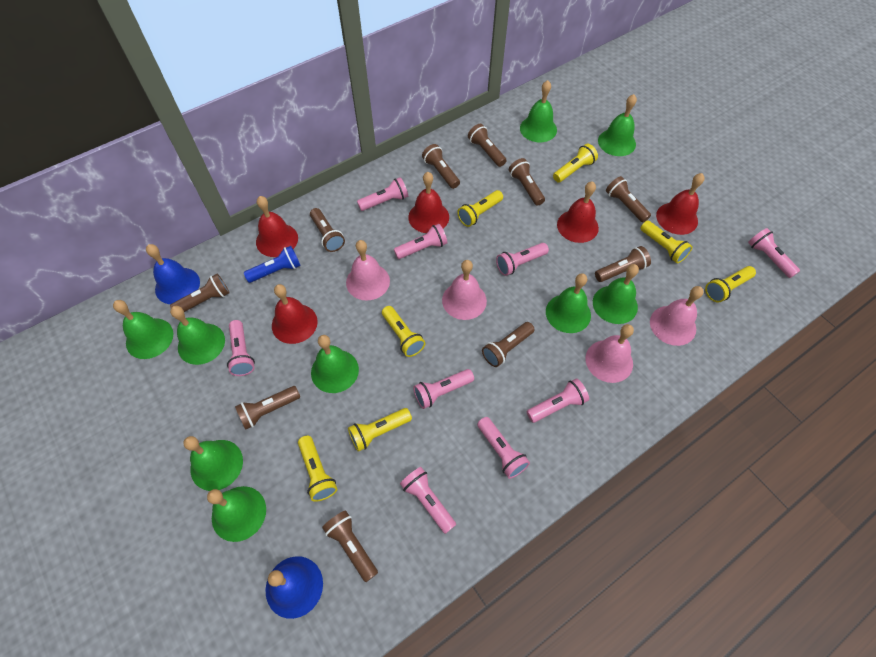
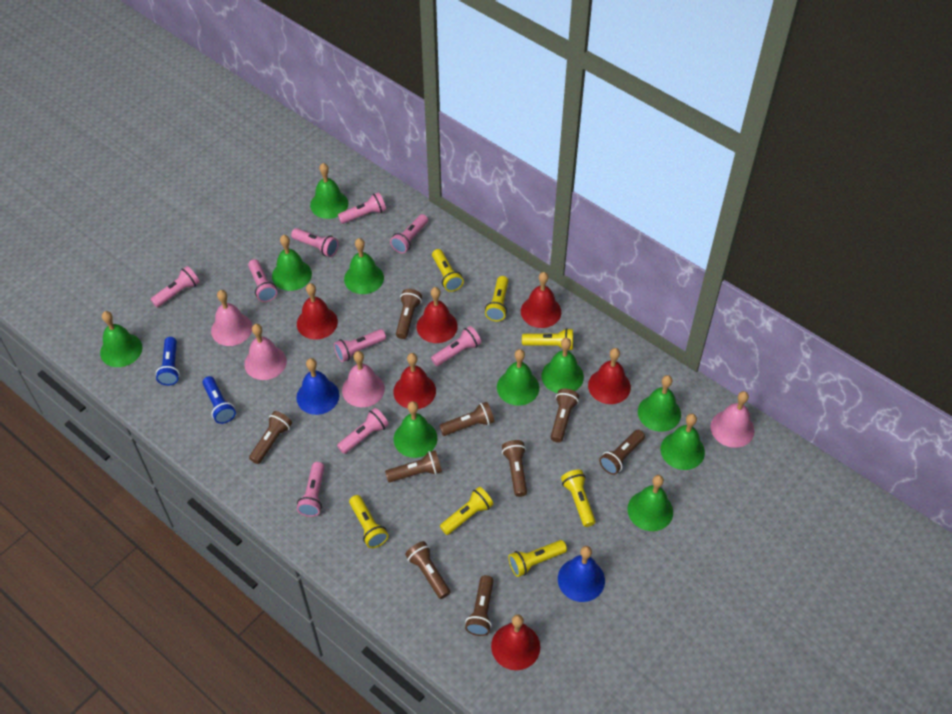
blue flashlight: 1 -> 2
brown flashlight: 10 -> 9
green bell: 9 -> 10
red bell: 5 -> 6

